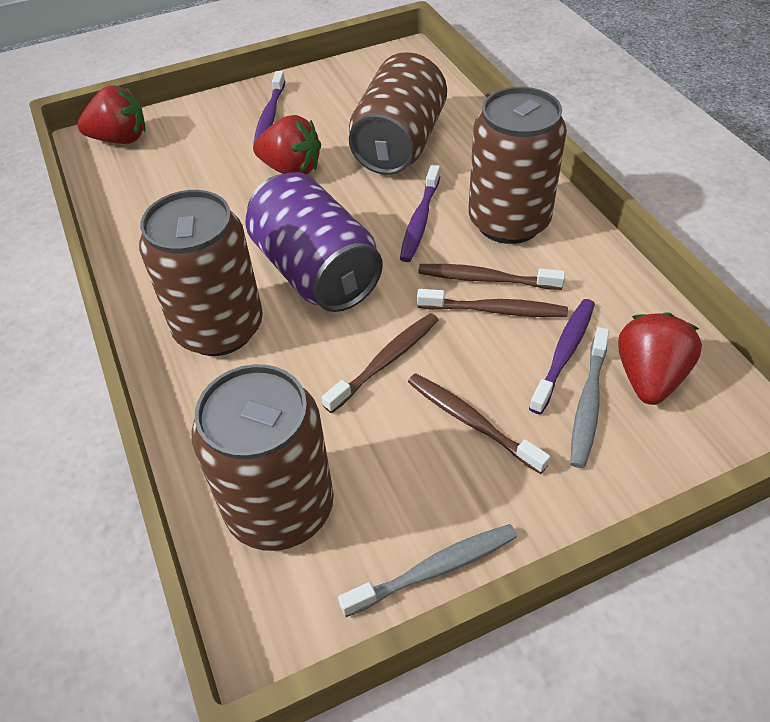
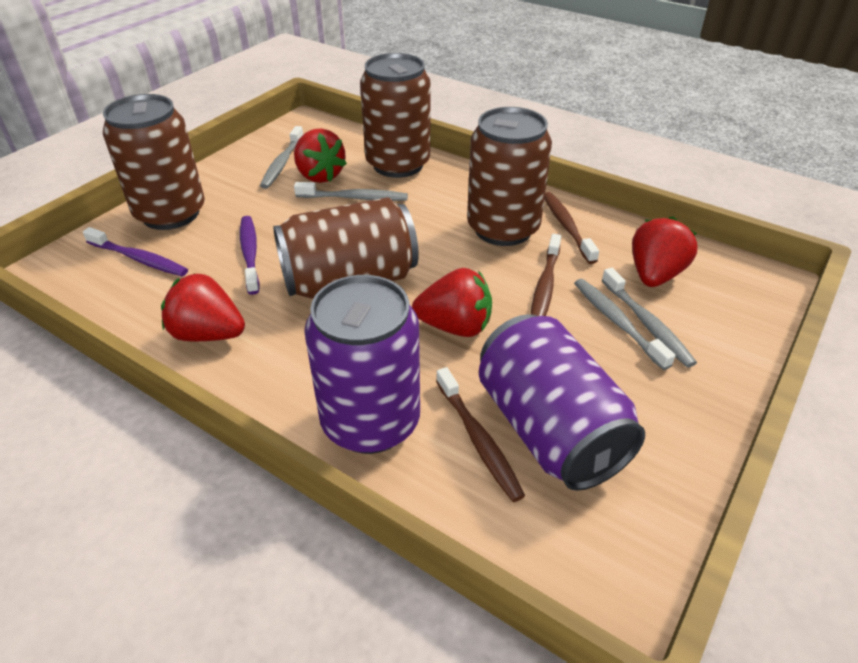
brown toothbrush: 4 -> 3
grey toothbrush: 2 -> 4
purple can: 1 -> 2
purple toothbrush: 3 -> 2
red strawberry: 3 -> 4

